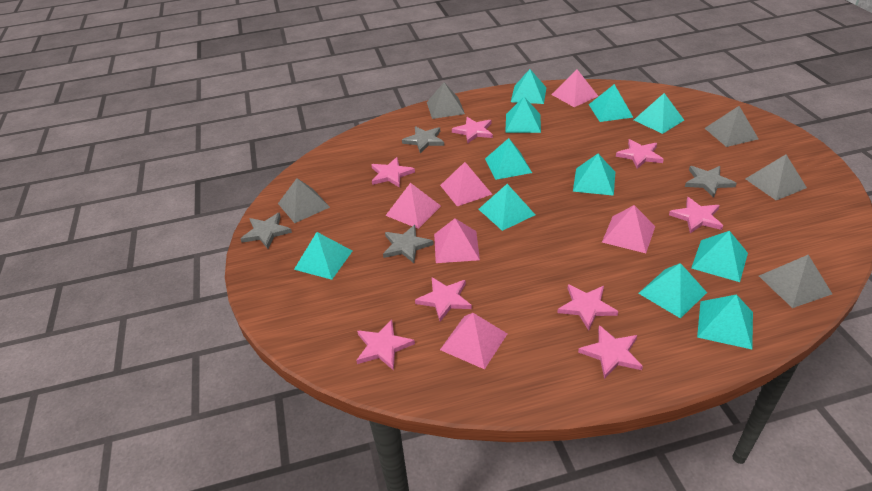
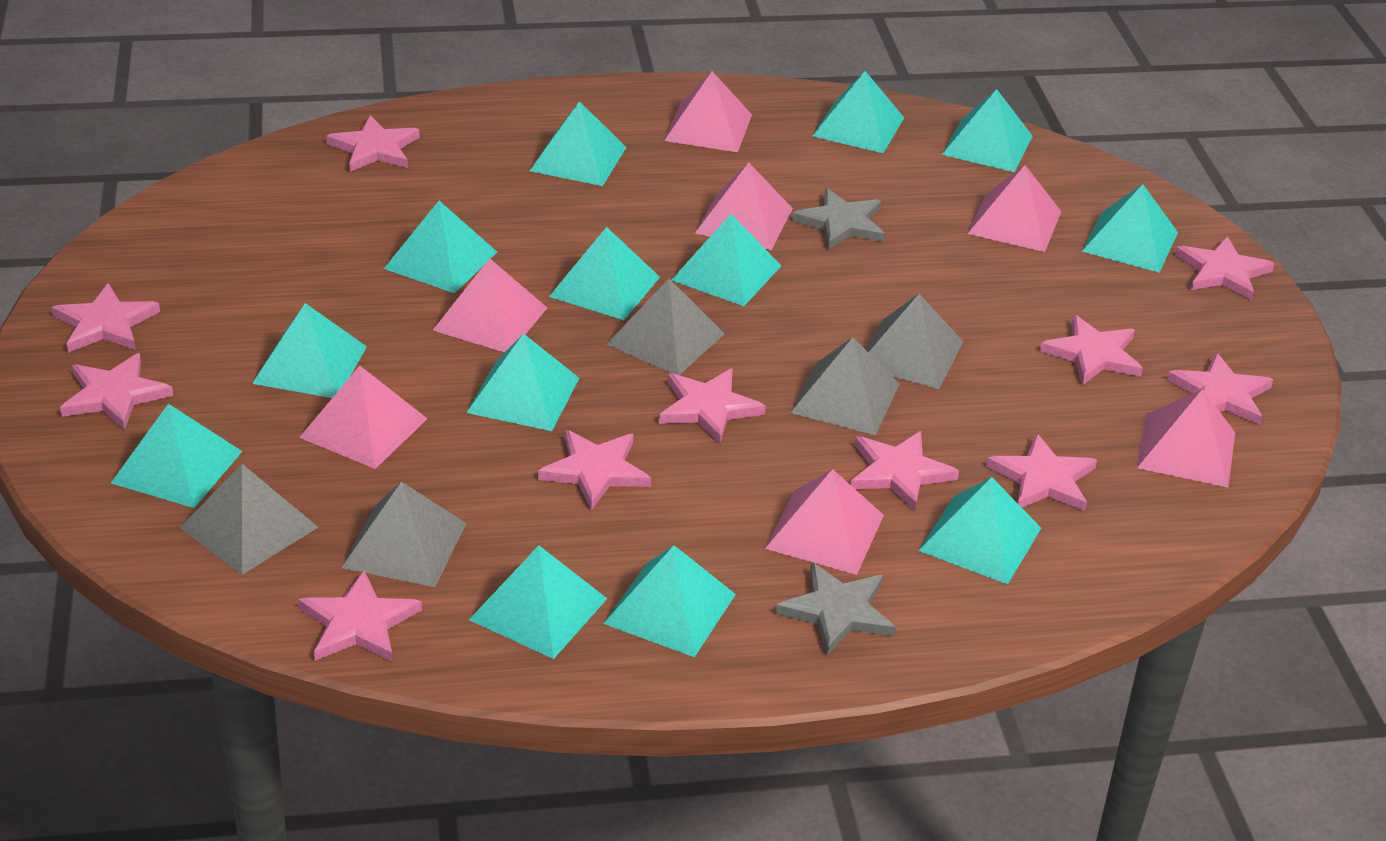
grey star: 4 -> 2
pink pyramid: 6 -> 7
pink star: 8 -> 11
turquoise pyramid: 11 -> 13

